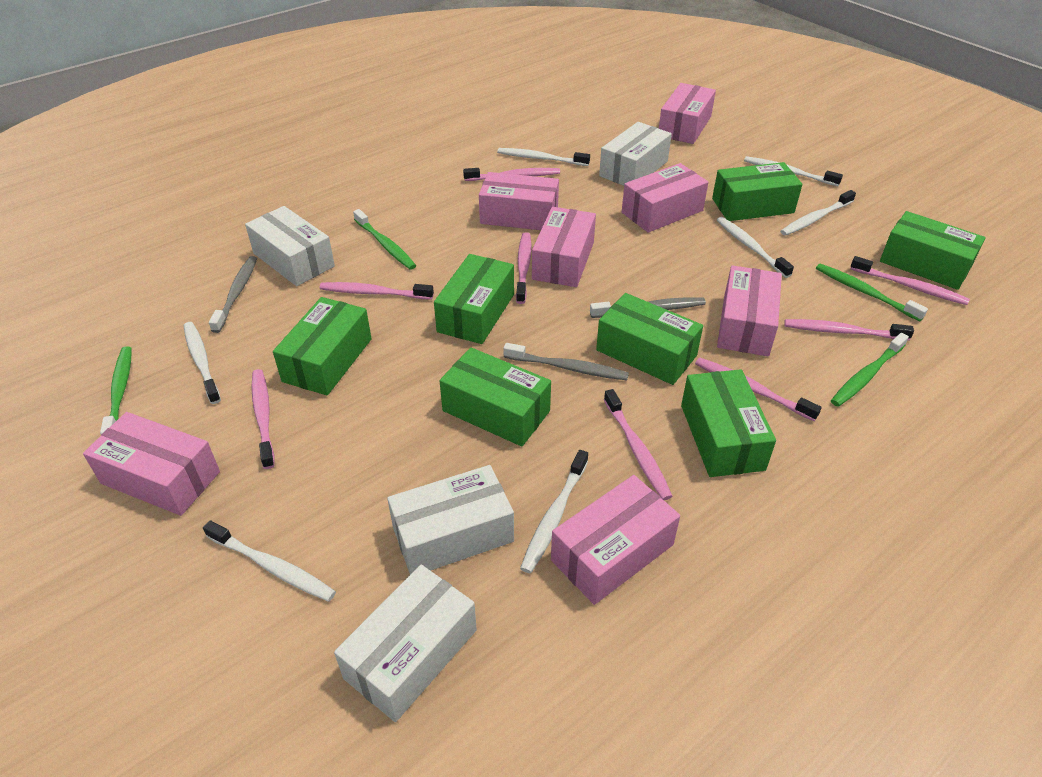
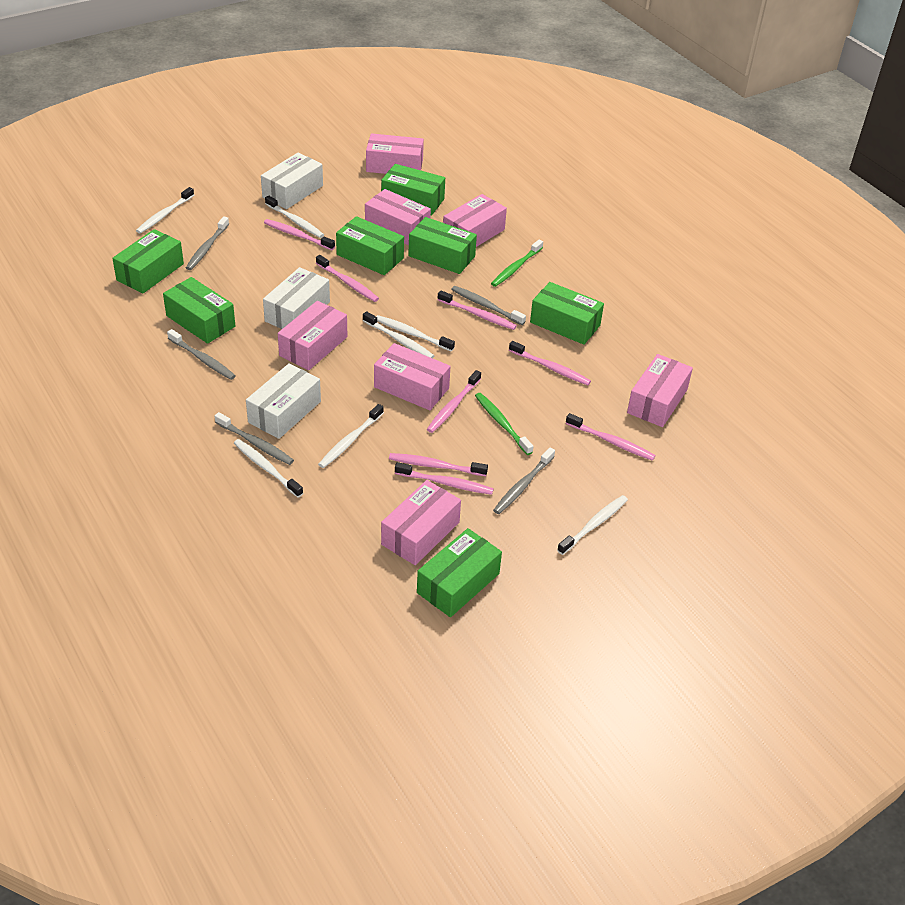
green toothbrush: 4 -> 2
grey toothbrush: 3 -> 5
white box: 4 -> 3

